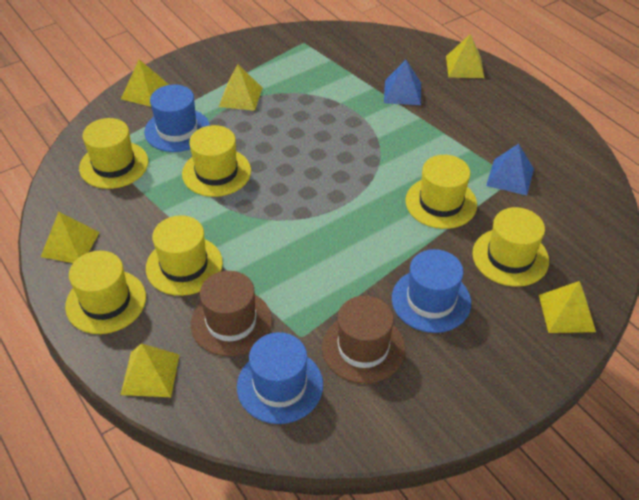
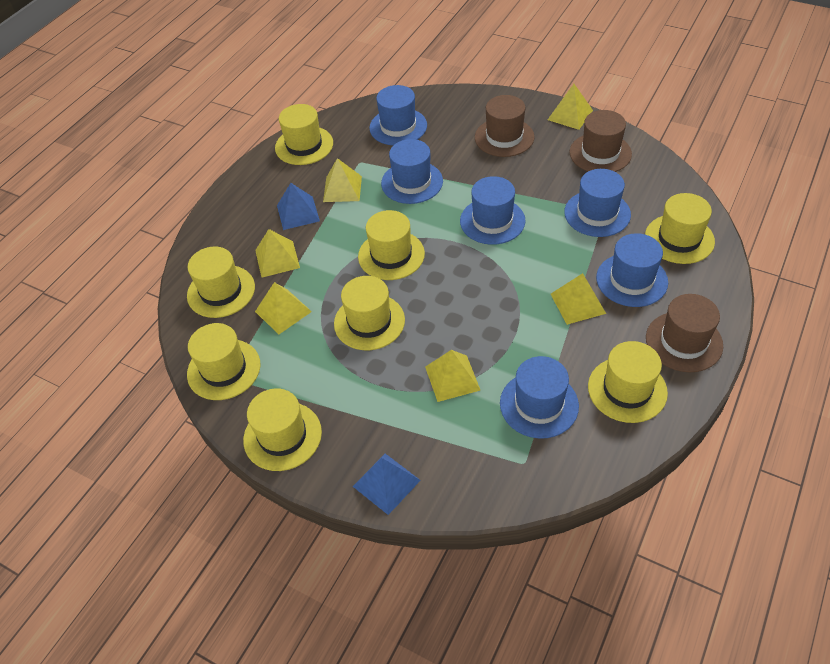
blue hat: 3 -> 6
brown hat: 2 -> 3
yellow hat: 6 -> 8

